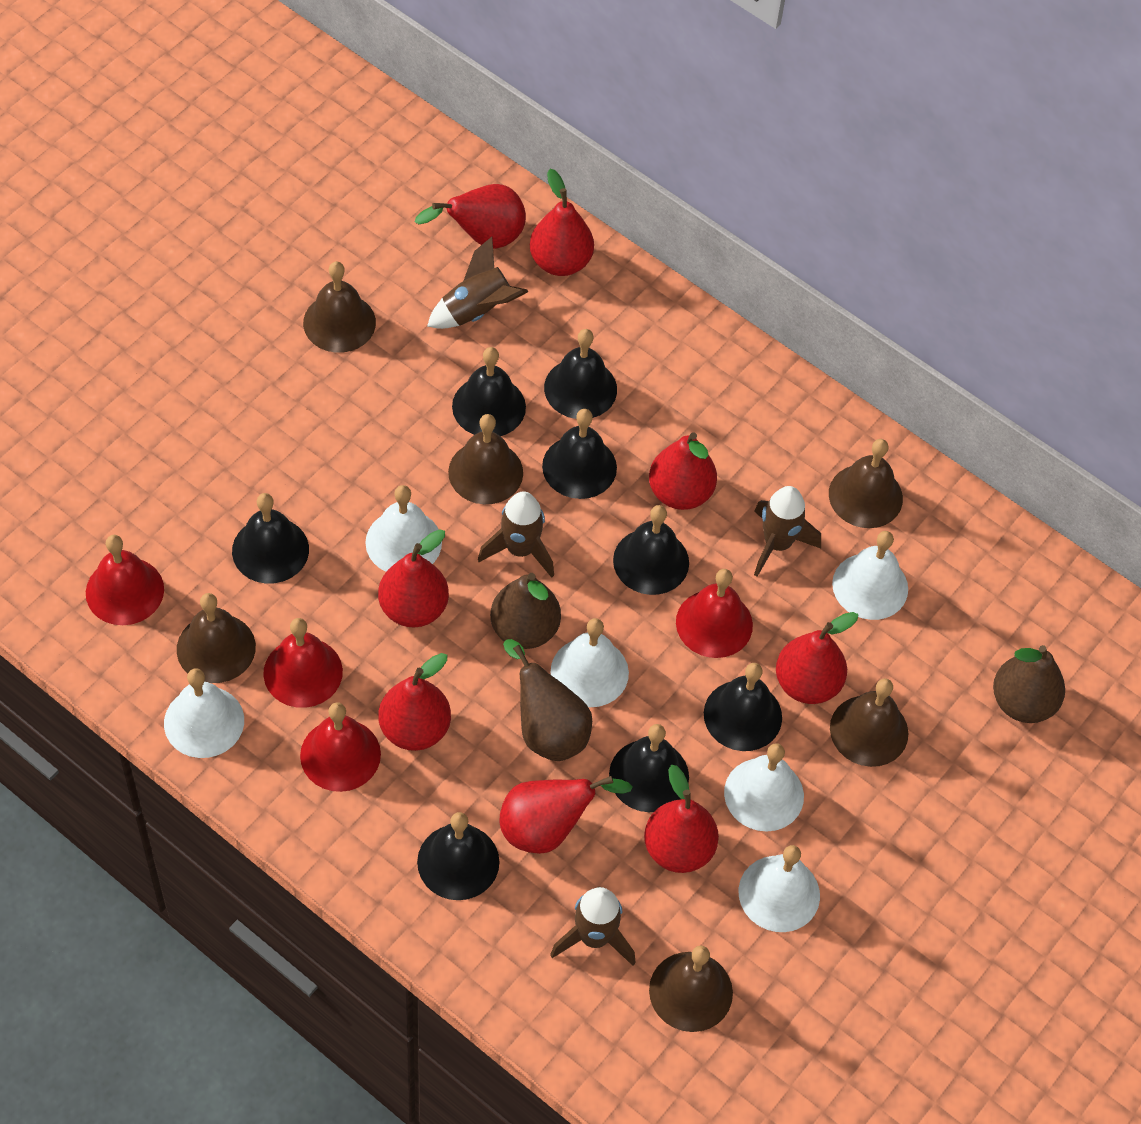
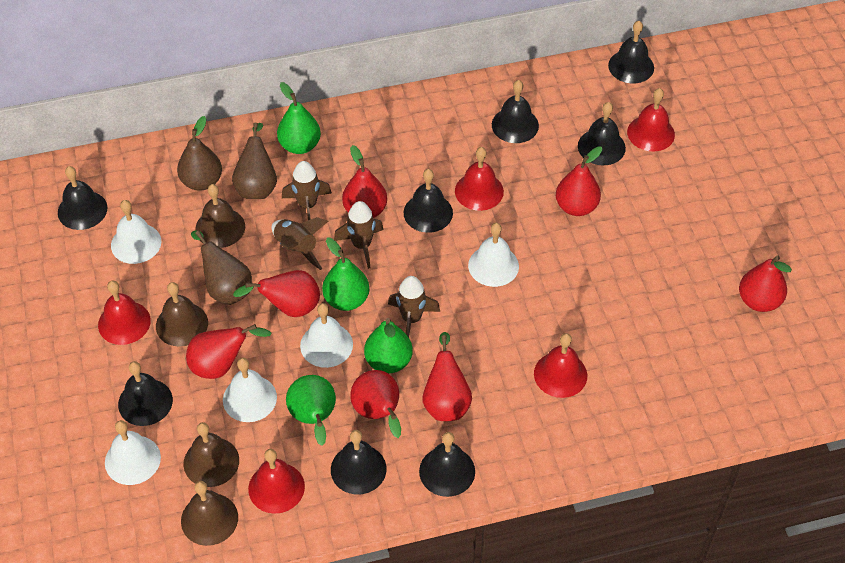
brown bell: 6 -> 4
green pear: 0 -> 4
red bell: 4 -> 5
red pear: 8 -> 7
white bell: 6 -> 5

